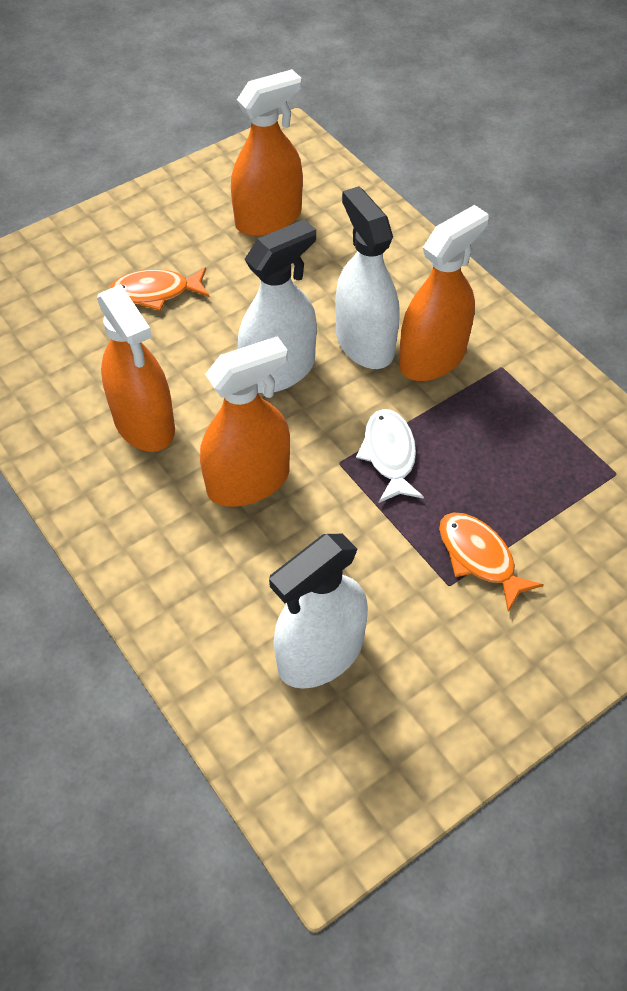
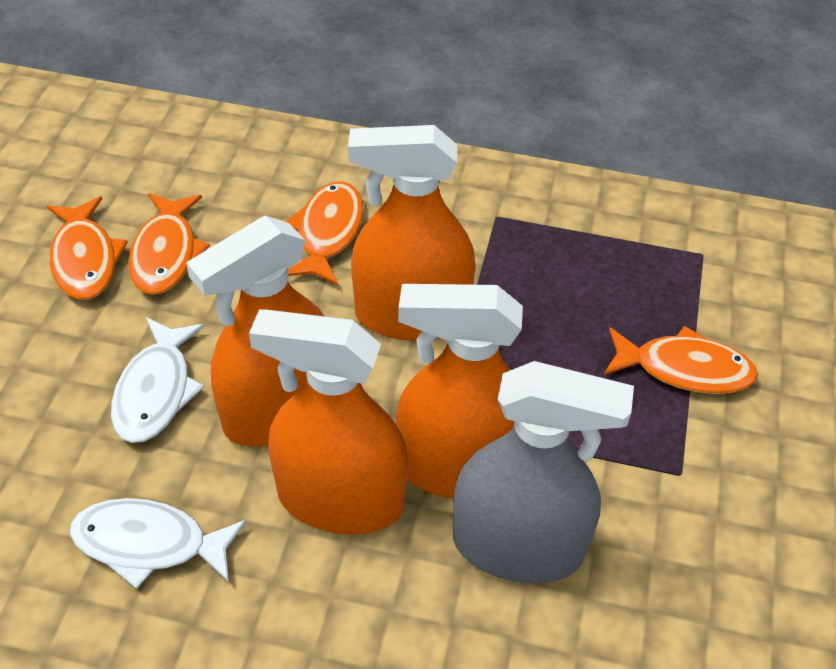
grey spray bottle: 0 -> 1
orange fish: 2 -> 4
white fish: 1 -> 2
white spray bottle: 3 -> 0

